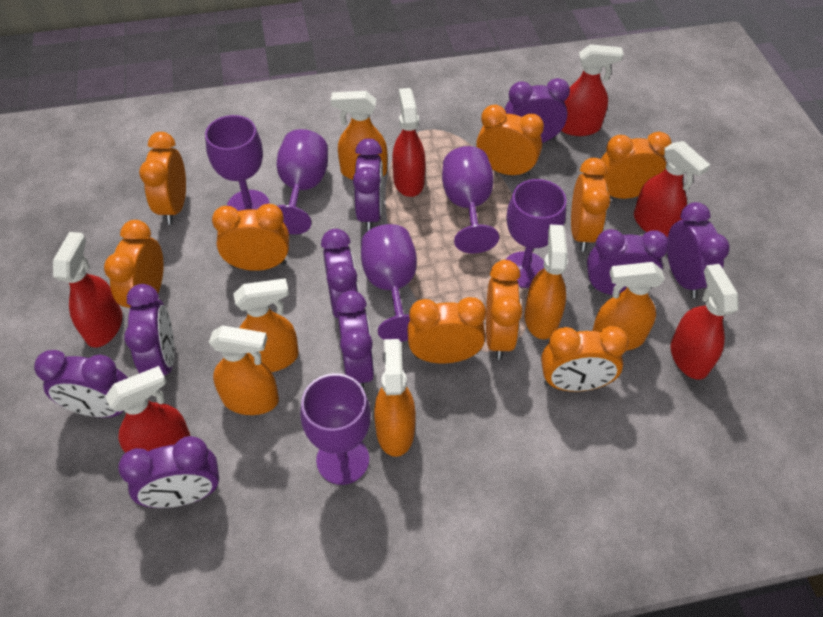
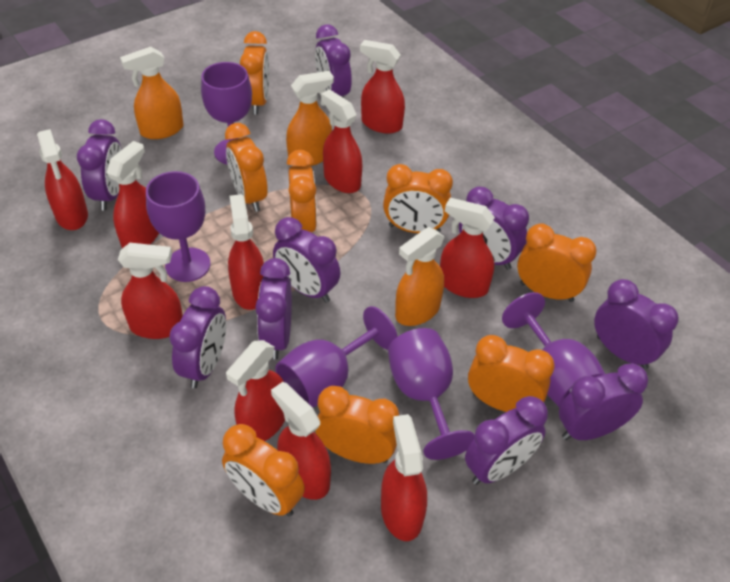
orange clock: 9 -> 8
orange spray bottle: 6 -> 3
purple goblet: 6 -> 5
red spray bottle: 6 -> 10

